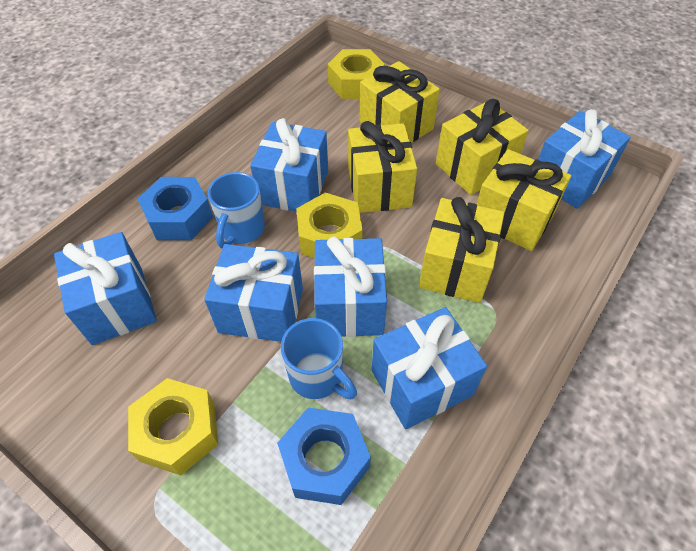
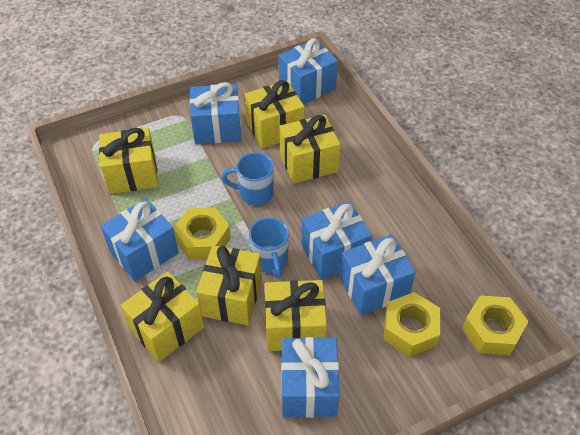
blue nut: 2 -> 0
yellow gift: 5 -> 6

